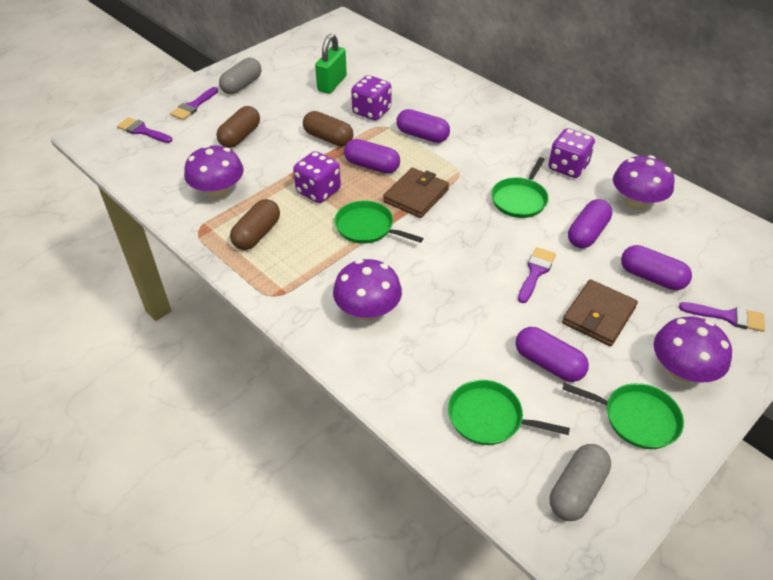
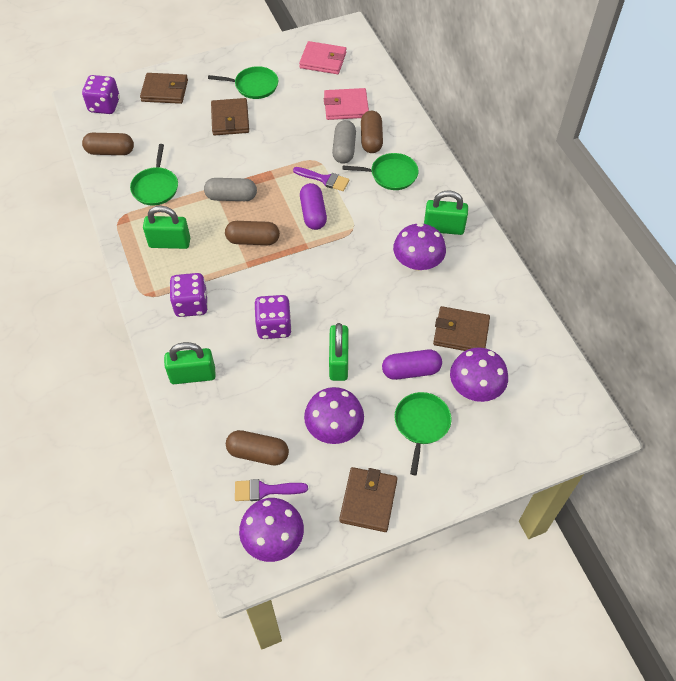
brown capsule: 3 -> 4
brown wallet: 2 -> 4
green padlock: 1 -> 4
pink wallet: 0 -> 2
purple brush: 4 -> 2
purple capsule: 5 -> 2

